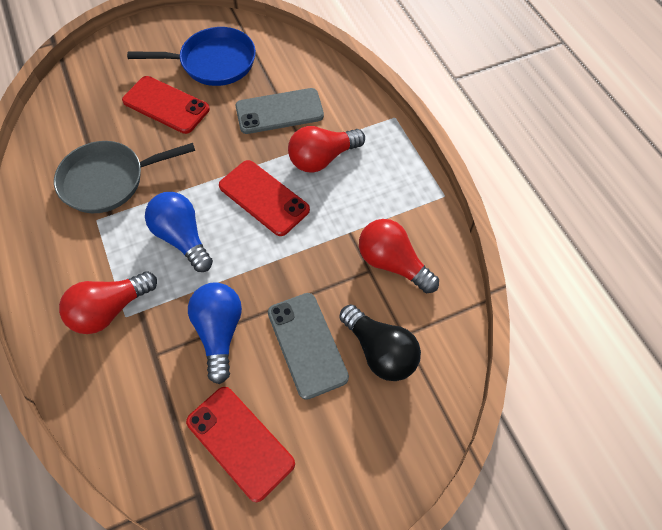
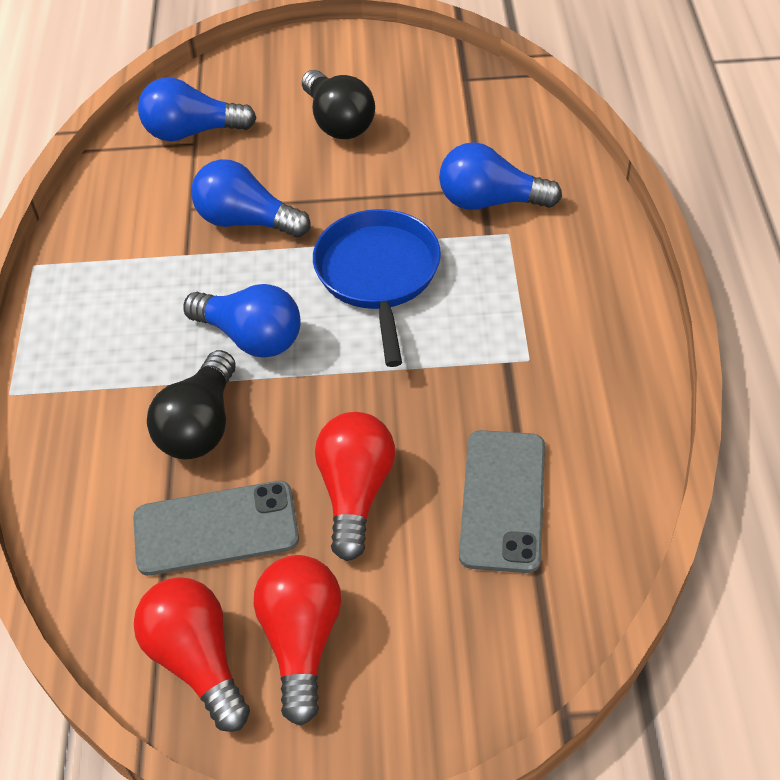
black light bulb: 1 -> 2
blue light bulb: 2 -> 4
grey pan: 1 -> 0
red phone: 3 -> 0

